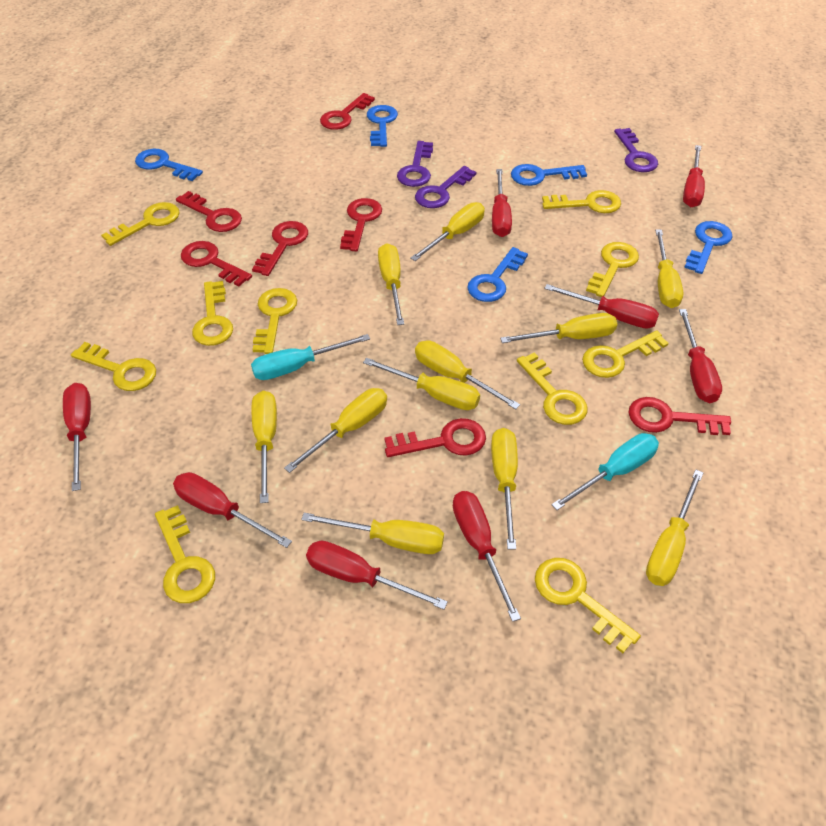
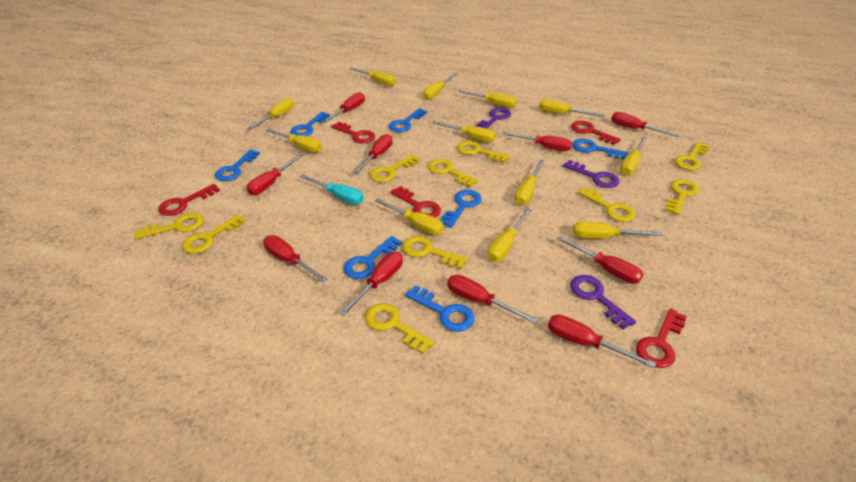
blue key: 5 -> 7
red key: 7 -> 5
red screwdriver: 8 -> 10
turquoise screwdriver: 2 -> 1
yellow screwdriver: 11 -> 12

